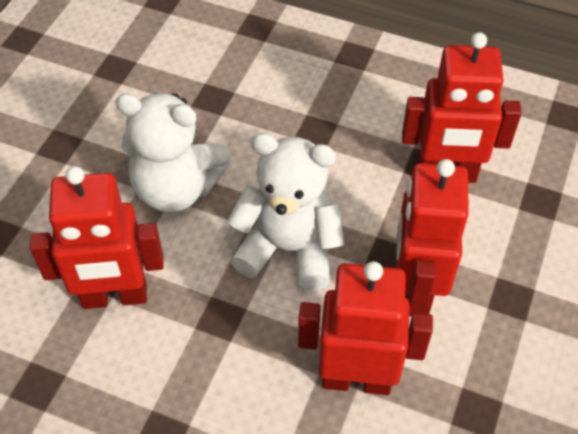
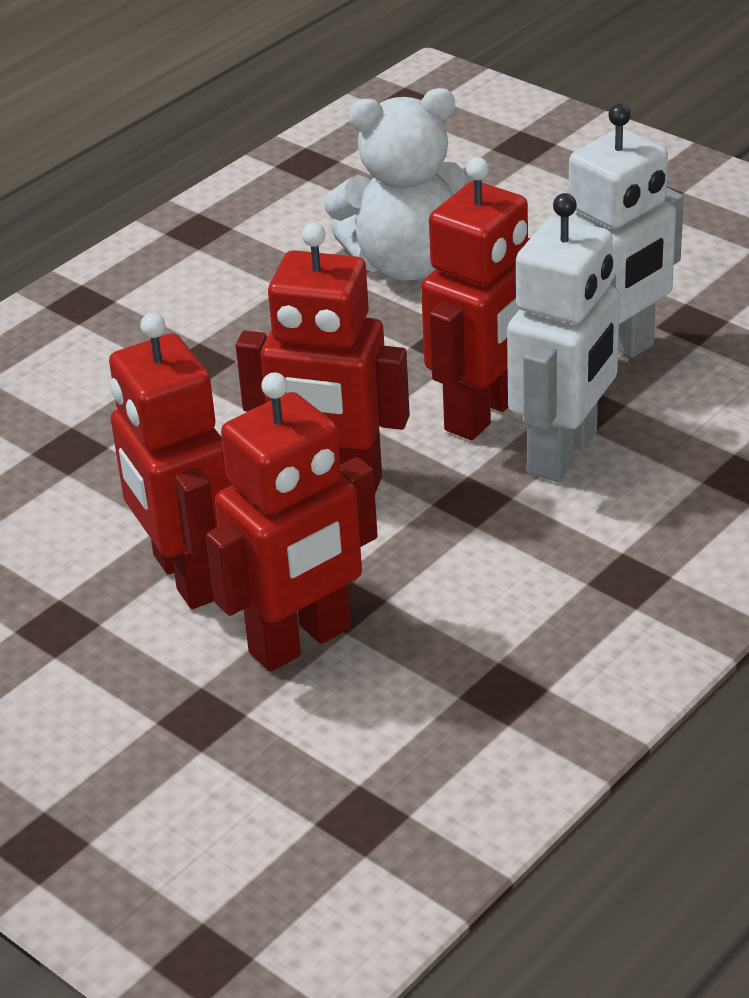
white robot: 0 -> 2
white teddy bear: 2 -> 1

